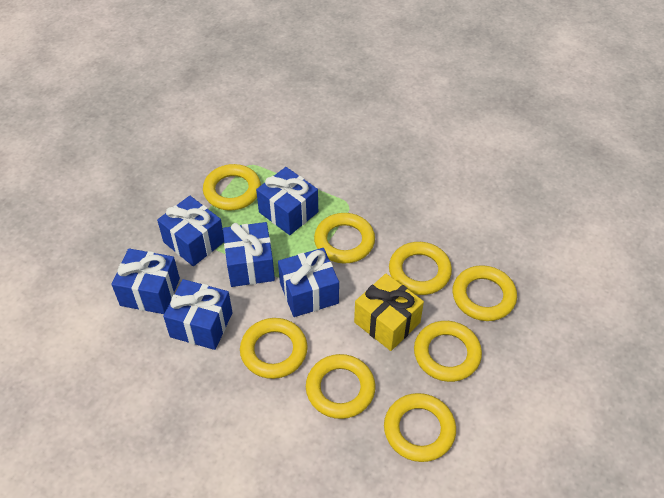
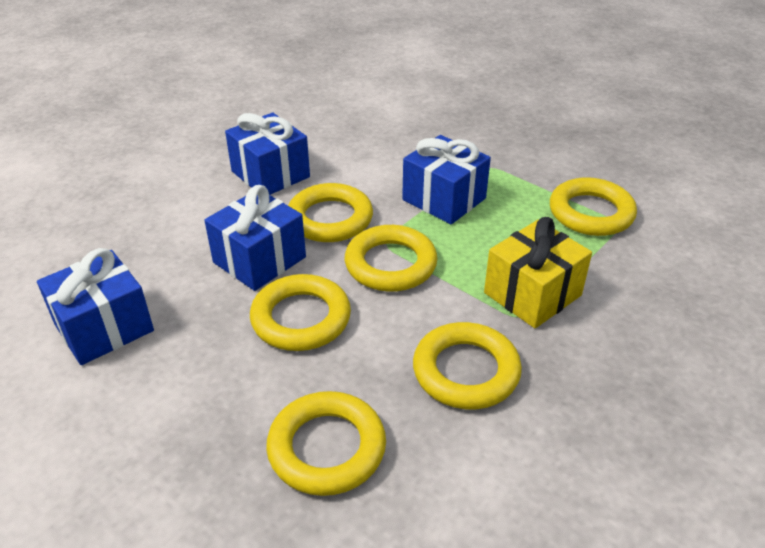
blue gift: 6 -> 4
yellow ring: 8 -> 6

